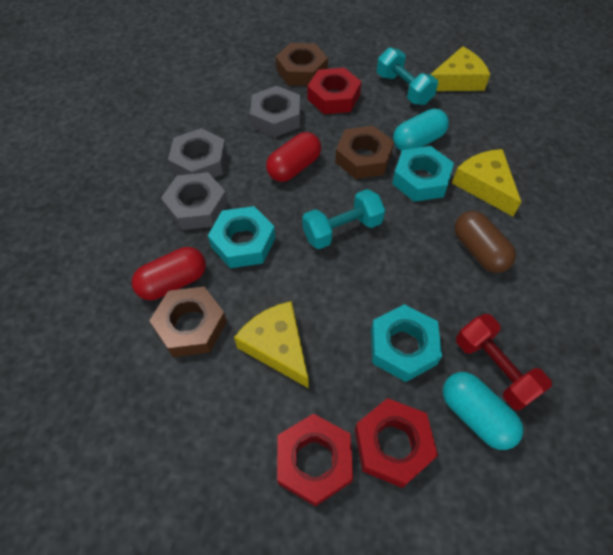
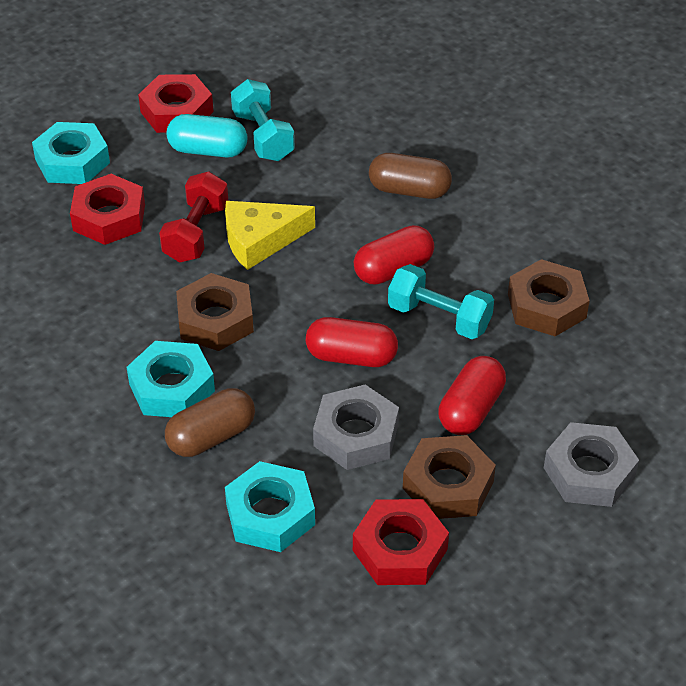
brown capsule: 1 -> 2
grey nut: 3 -> 2
red capsule: 2 -> 3
turquoise capsule: 2 -> 1
yellow cheese: 3 -> 1

